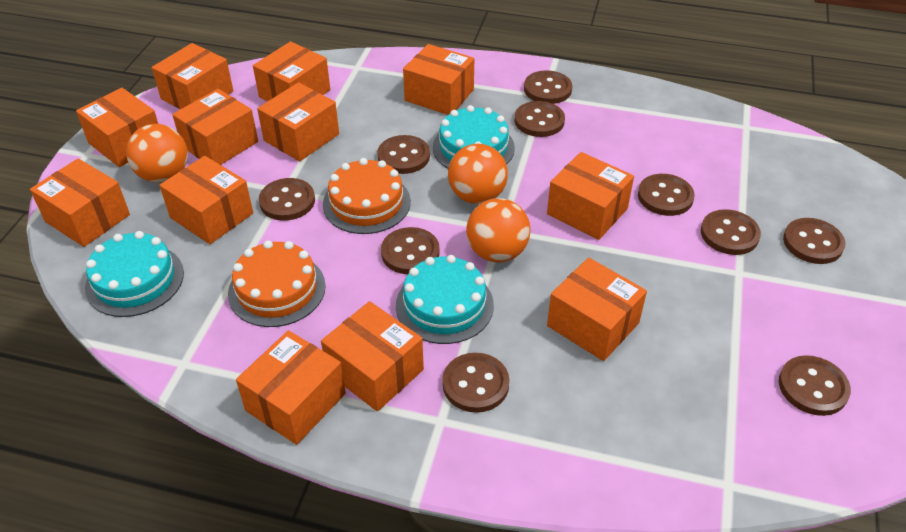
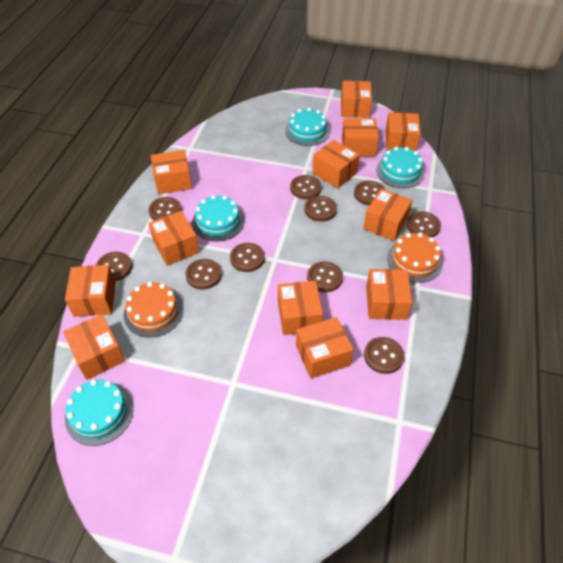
orange ball: 3 -> 0
turquoise cake: 3 -> 4

